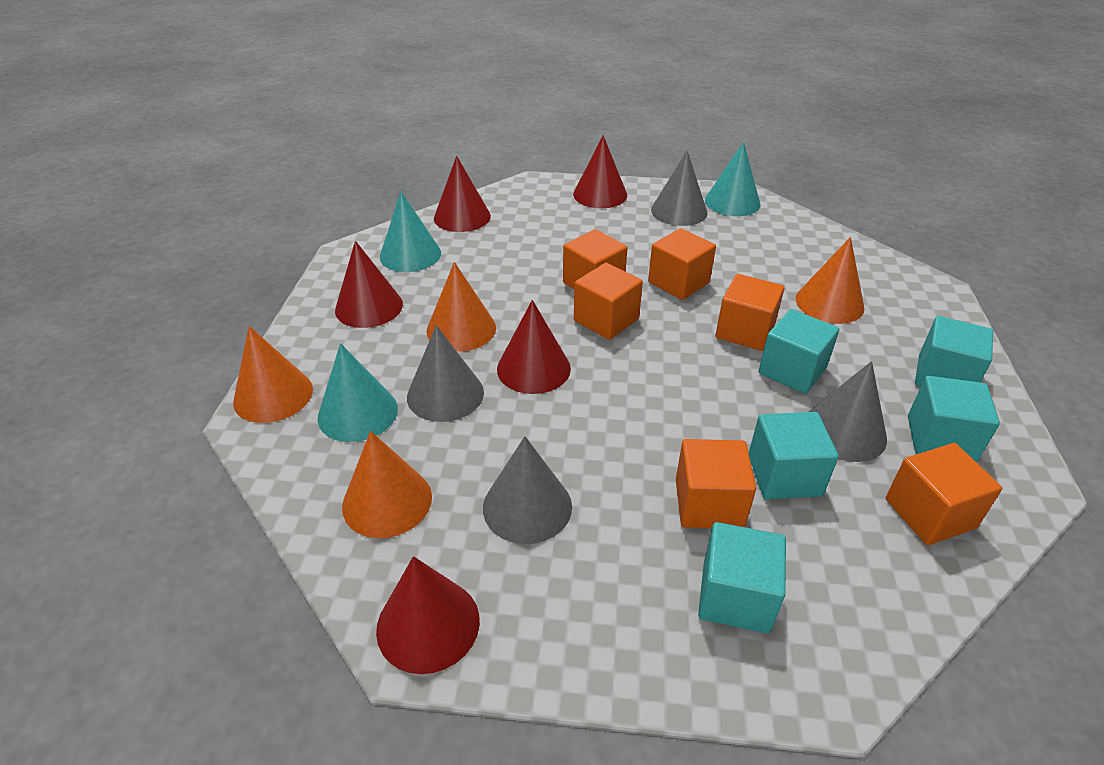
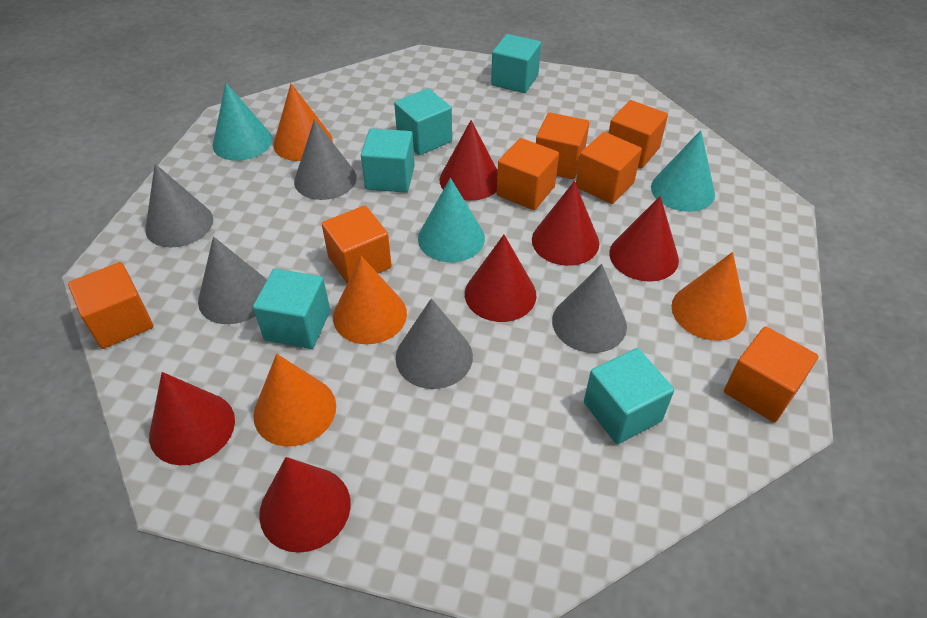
grey cone: 4 -> 5
orange cube: 6 -> 7
red cone: 5 -> 6

